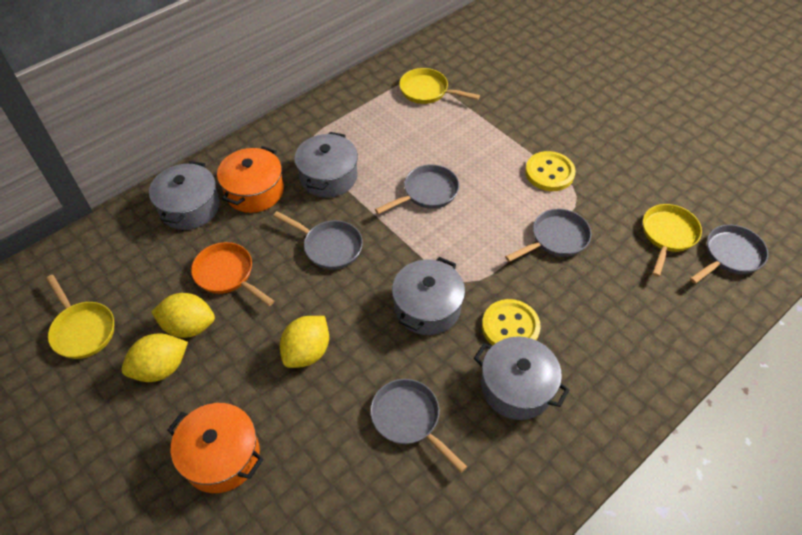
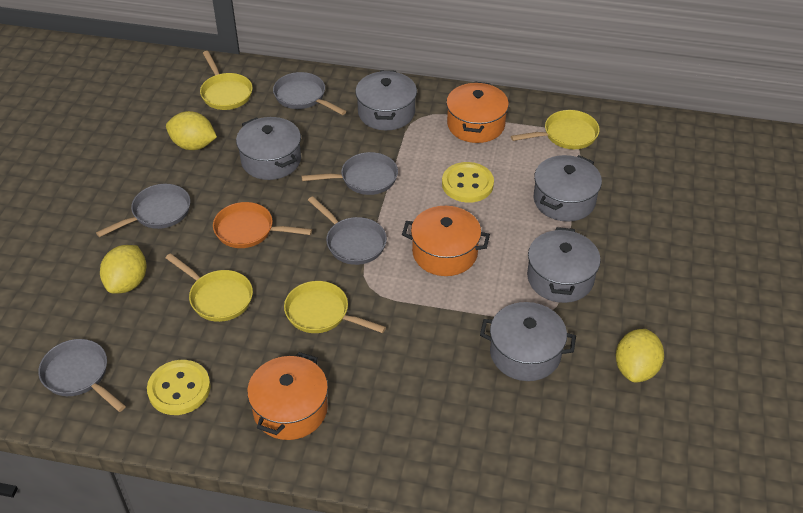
grey pot: 4 -> 5
orange pot: 2 -> 3
yellow pan: 3 -> 4

